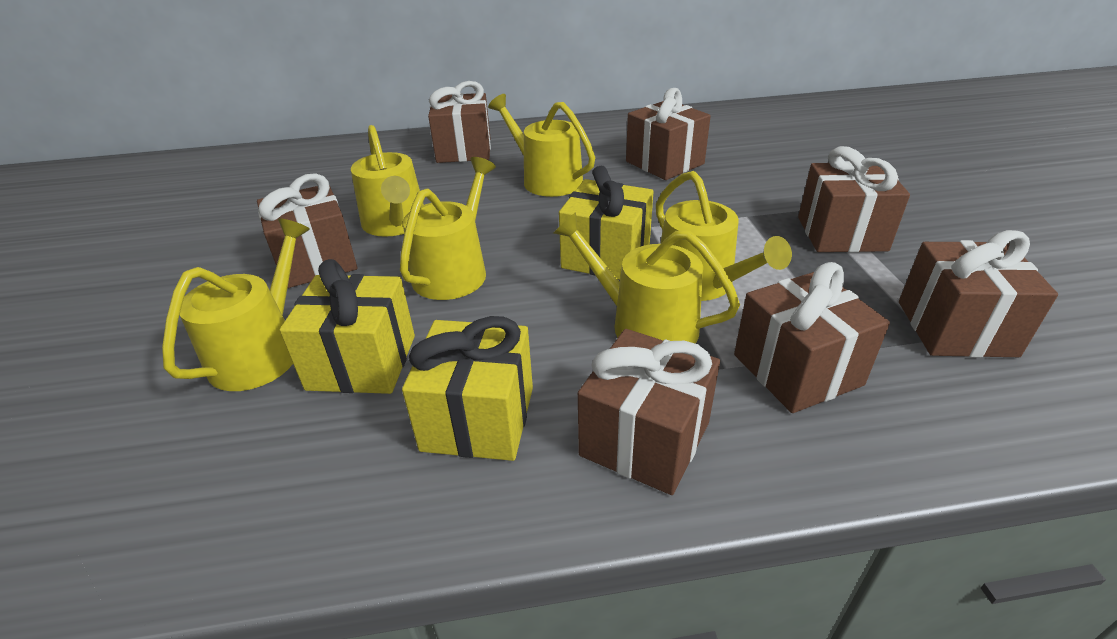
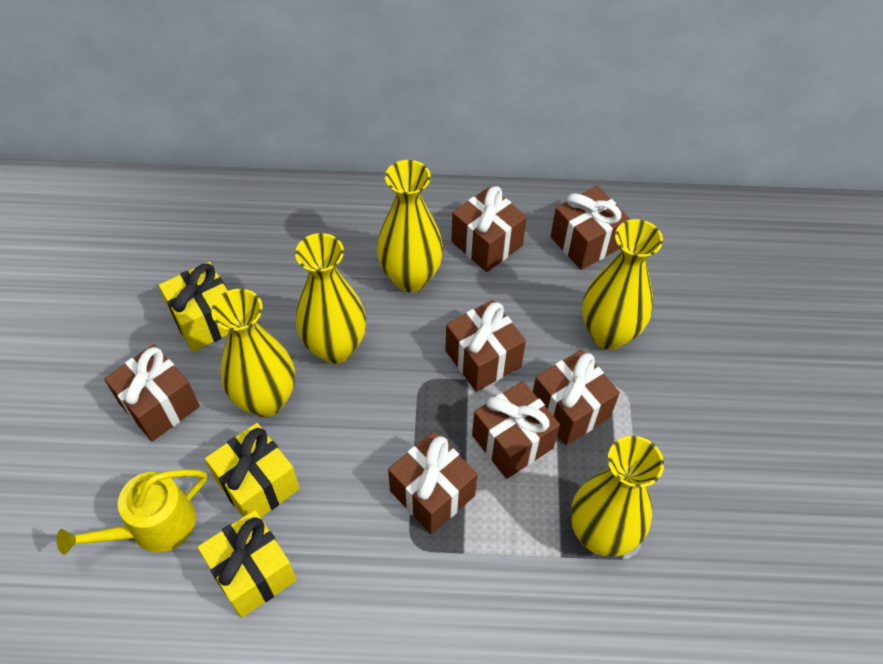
yellow vase: 0 -> 5
yellow watering can: 6 -> 1

